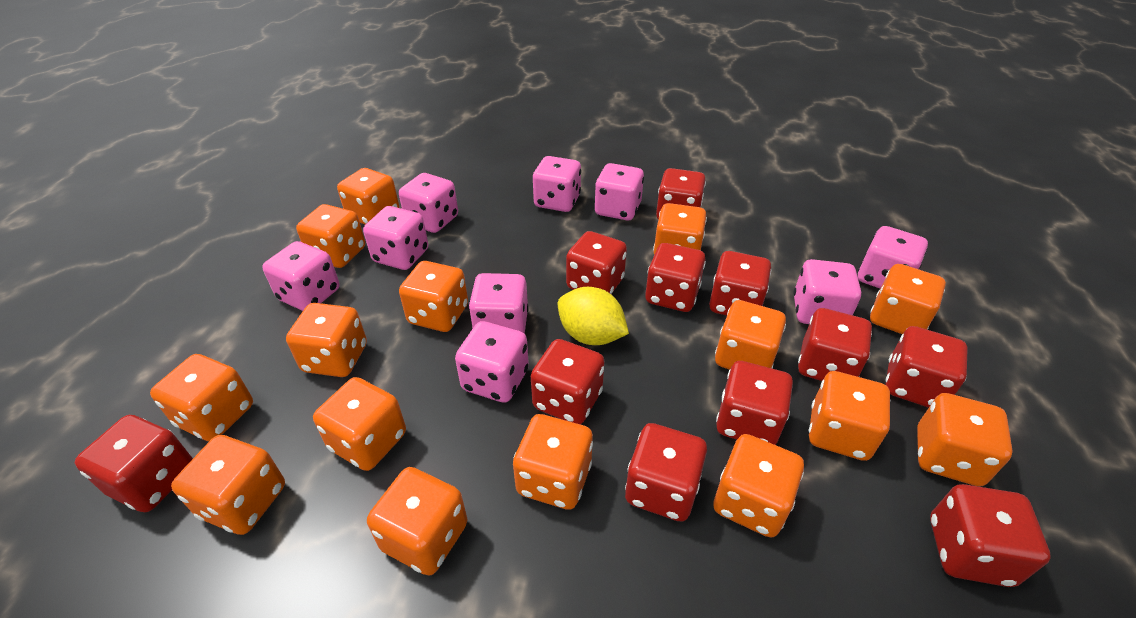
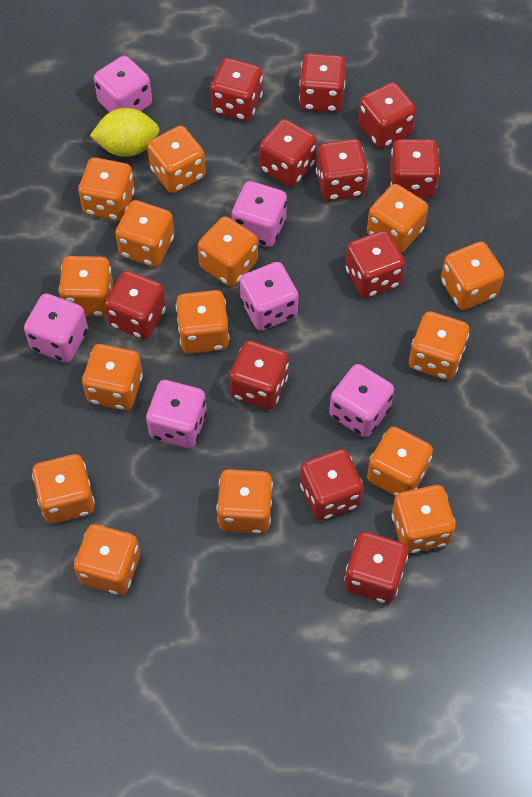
pink dice: 9 -> 6

